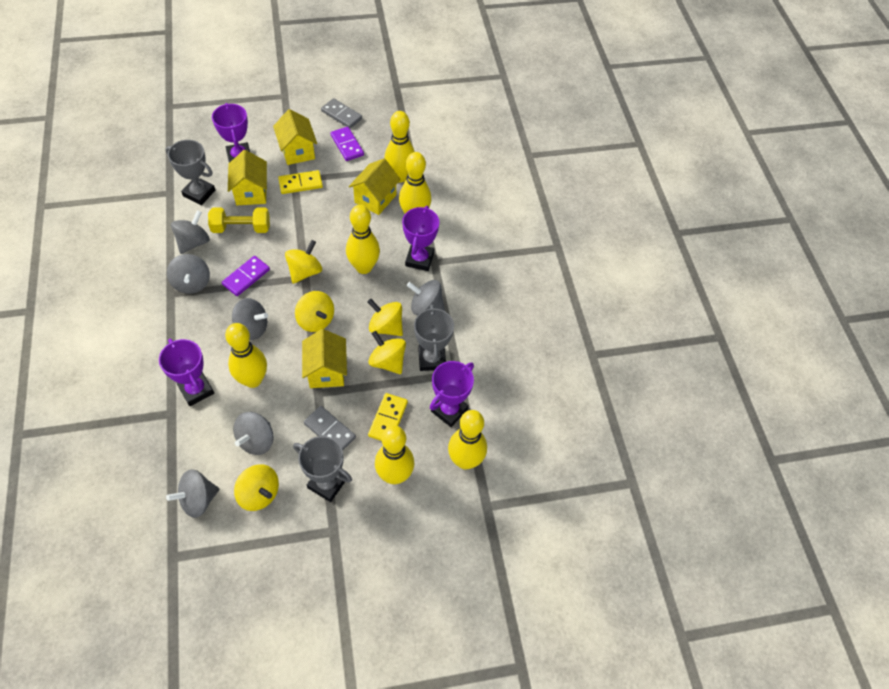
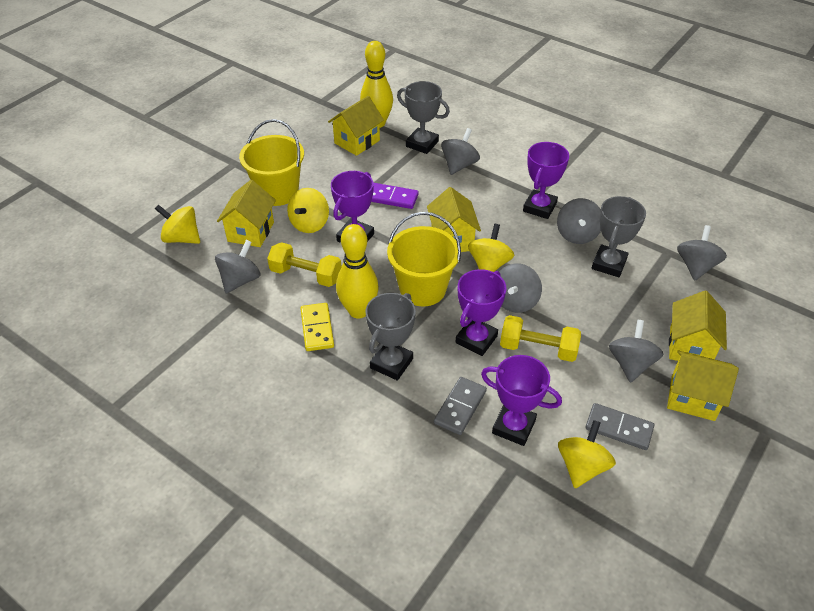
purple domino: 2 -> 1
yellow bowling pin: 6 -> 2
yellow bucket: 0 -> 2
yellow domino: 2 -> 1
yellow dumbbell: 1 -> 2
yellow house: 4 -> 5
yellow spinning top: 5 -> 4

